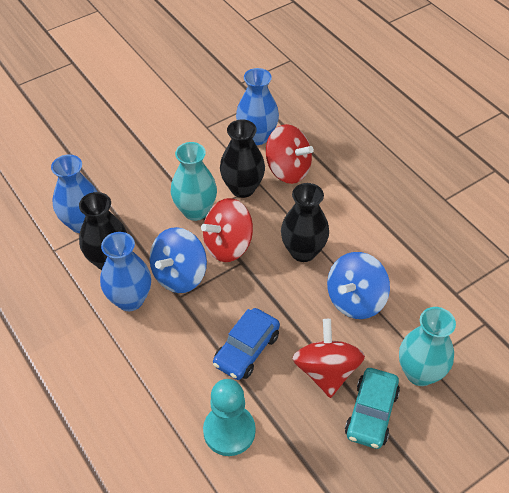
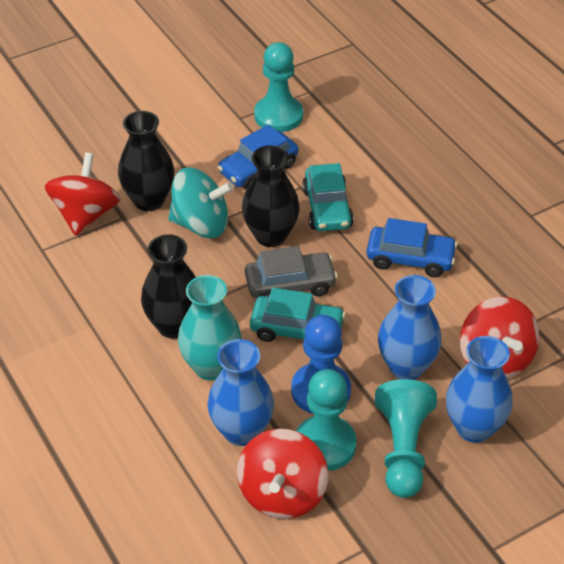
blue car: 1 -> 2
blue pawn: 0 -> 1
blue spinning top: 2 -> 0
grey car: 0 -> 1
turquoise car: 1 -> 2
turquoise pawn: 1 -> 3
turquoise spinning top: 0 -> 1
turquoise vase: 2 -> 1

